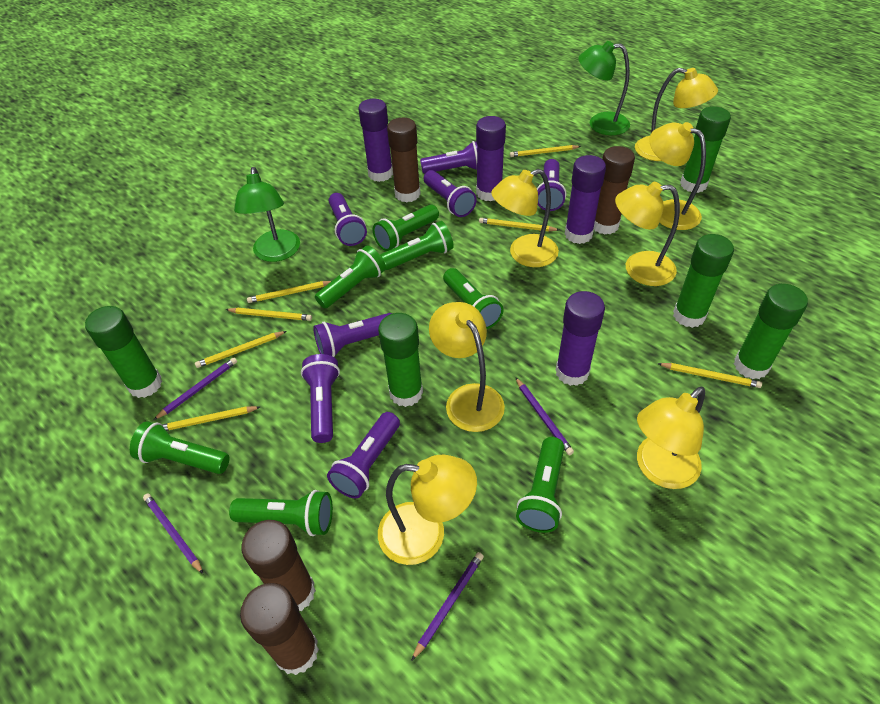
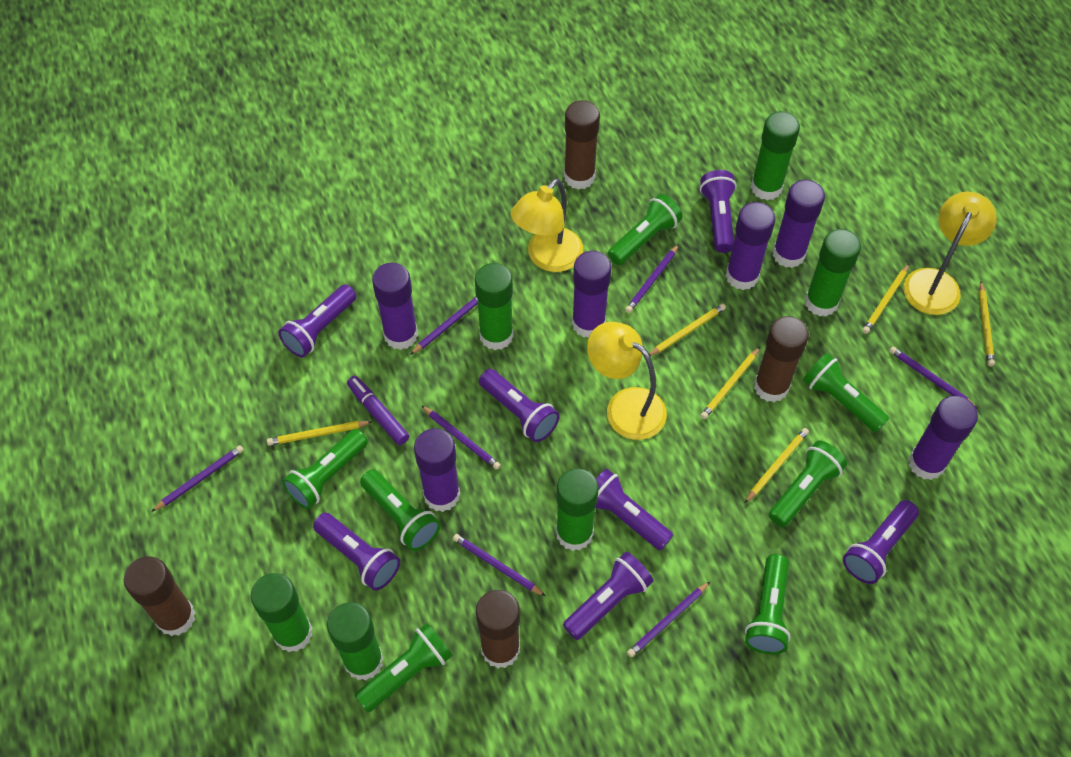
green glue stick: 5 -> 6
green lamp: 2 -> 0
purple glue stick: 4 -> 6
purple marker: 0 -> 1
purple pencil: 4 -> 7
yellow lamp: 7 -> 3
yellow pencil: 7 -> 6

